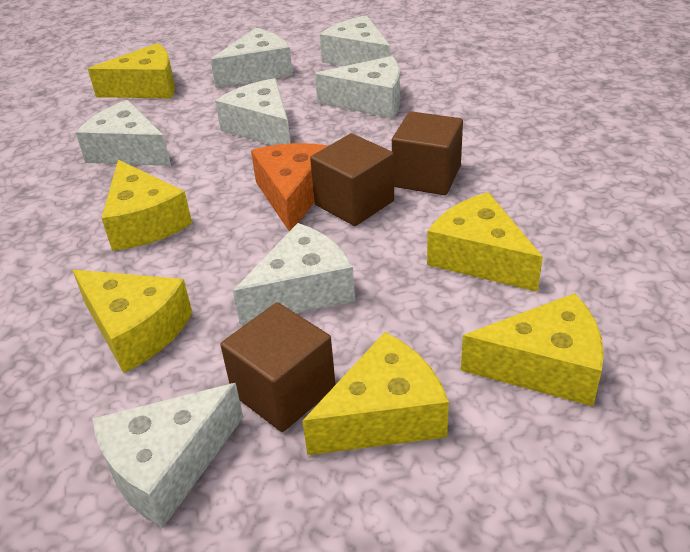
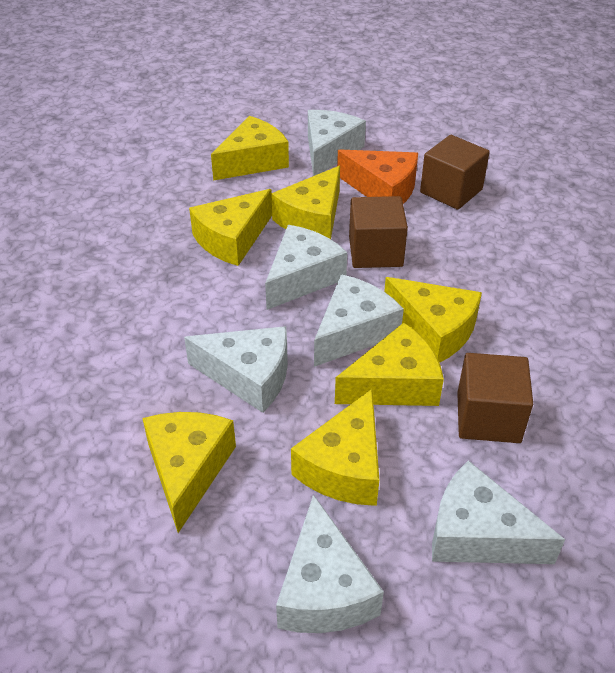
white cheese: 7 -> 6
yellow cheese: 6 -> 7

